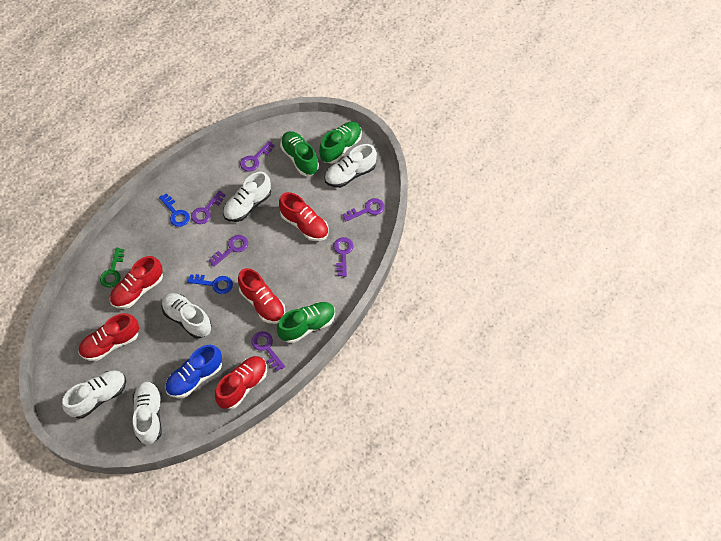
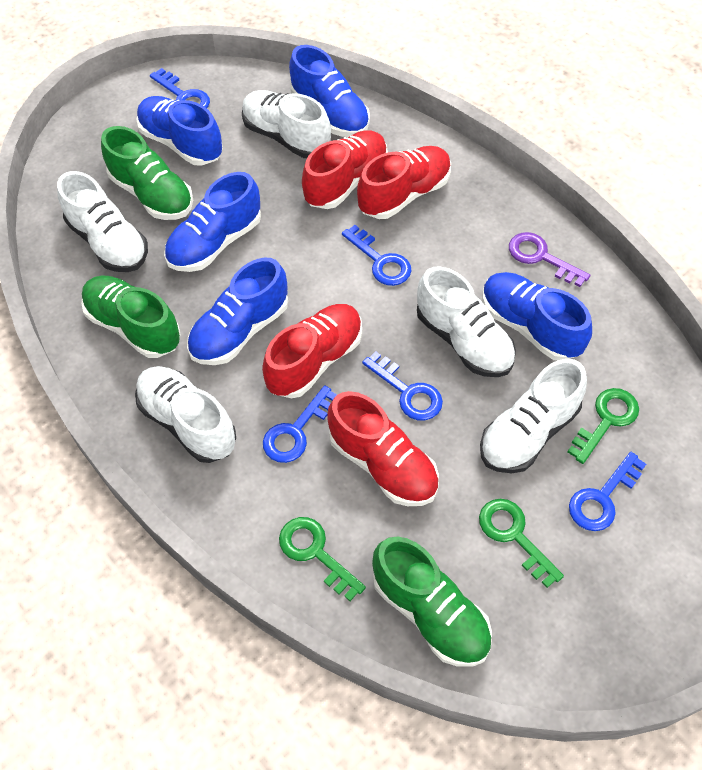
blue key: 2 -> 5
blue shoe: 1 -> 5
green key: 1 -> 3
purple key: 6 -> 1
red shoe: 5 -> 4

